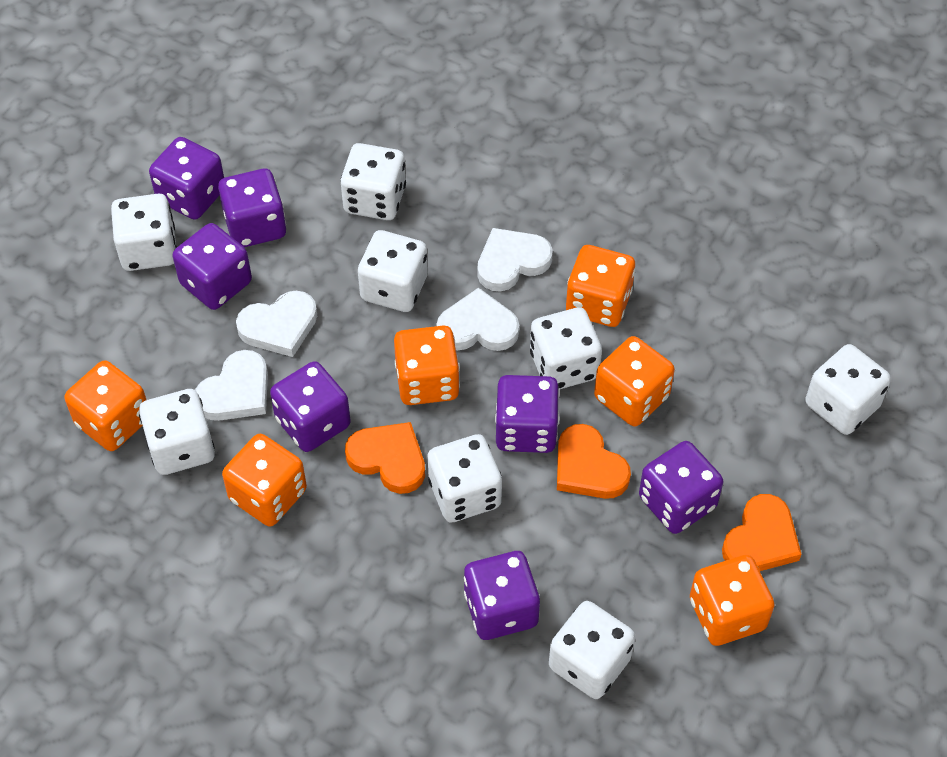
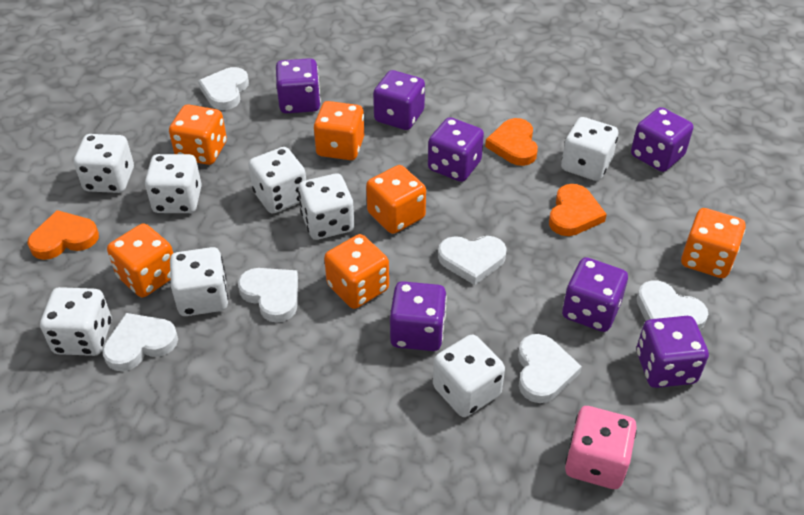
pink dice: 0 -> 1
white heart: 4 -> 6

